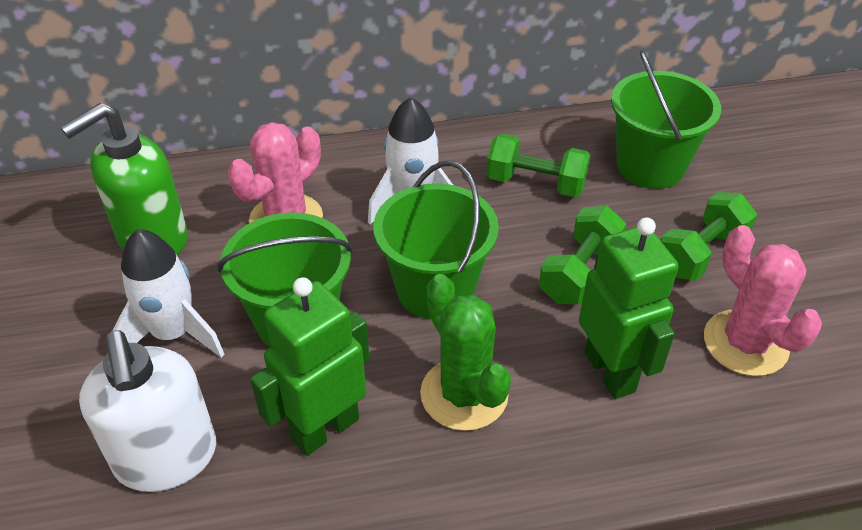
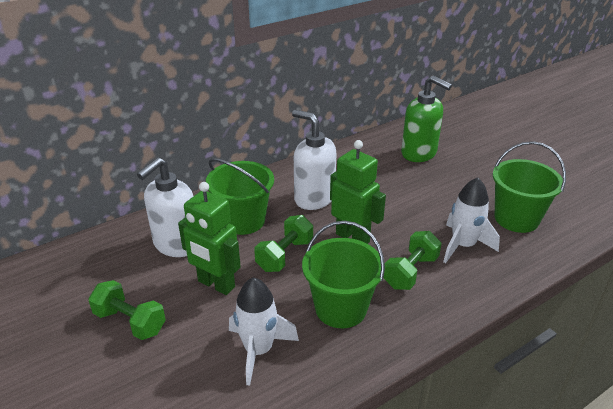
green cactus: 1 -> 0
pink cactus: 2 -> 0
white soap dispenser: 1 -> 2

